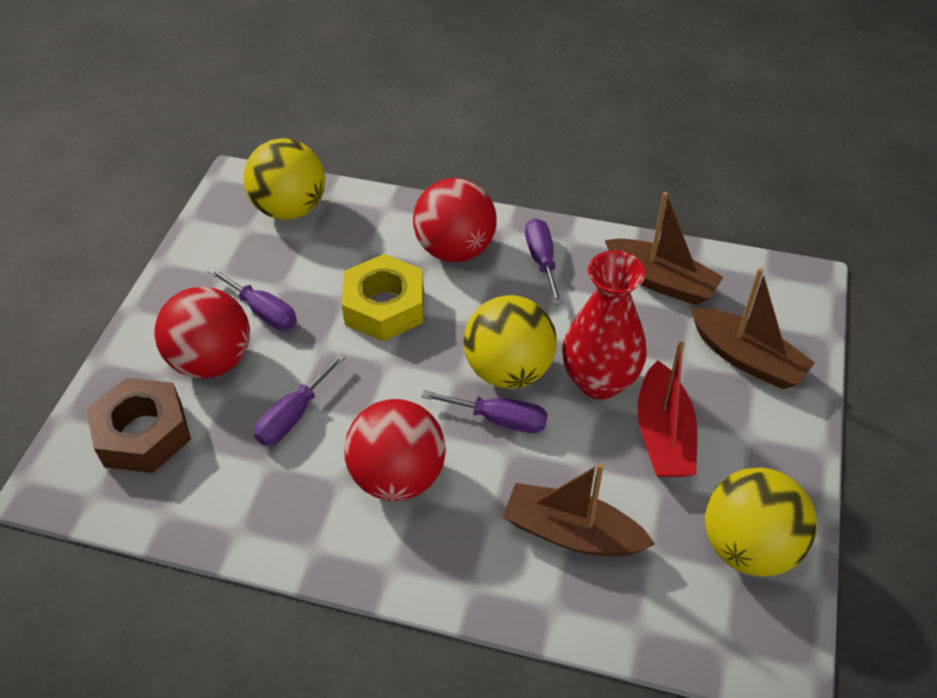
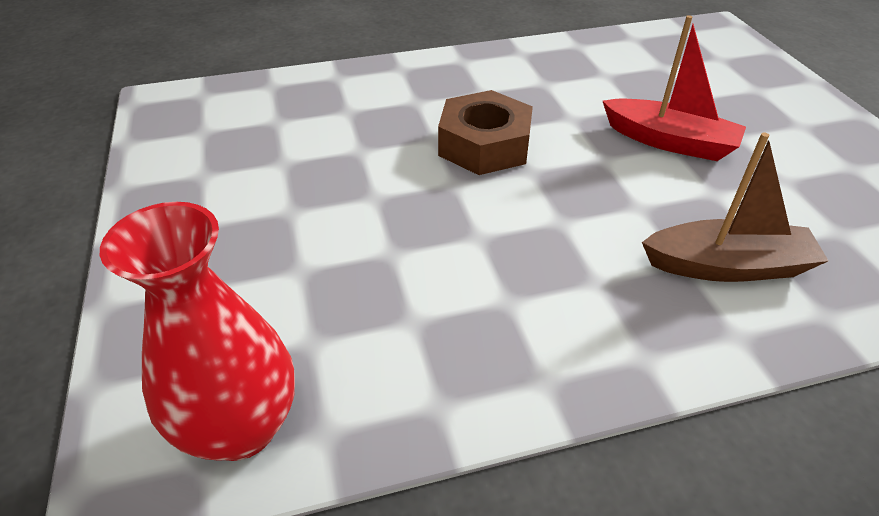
brown boat: 3 -> 1
purple screwdriver: 4 -> 0
red ball: 3 -> 0
yellow ball: 3 -> 0
yellow nut: 1 -> 0

